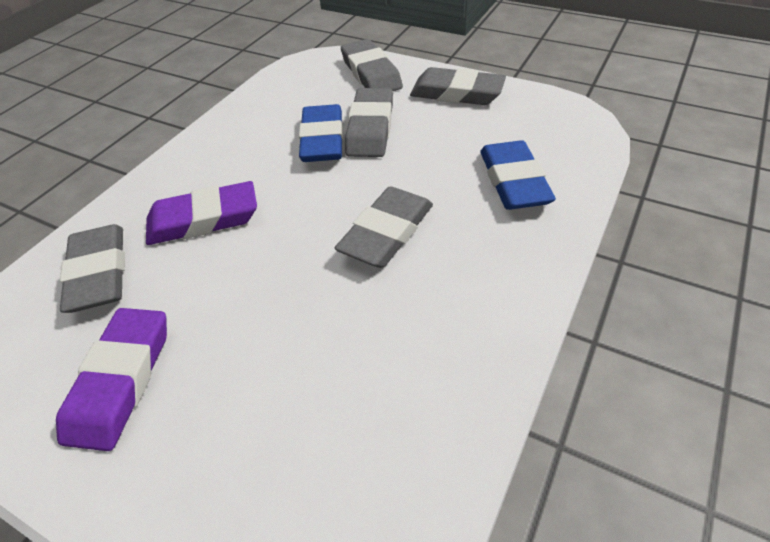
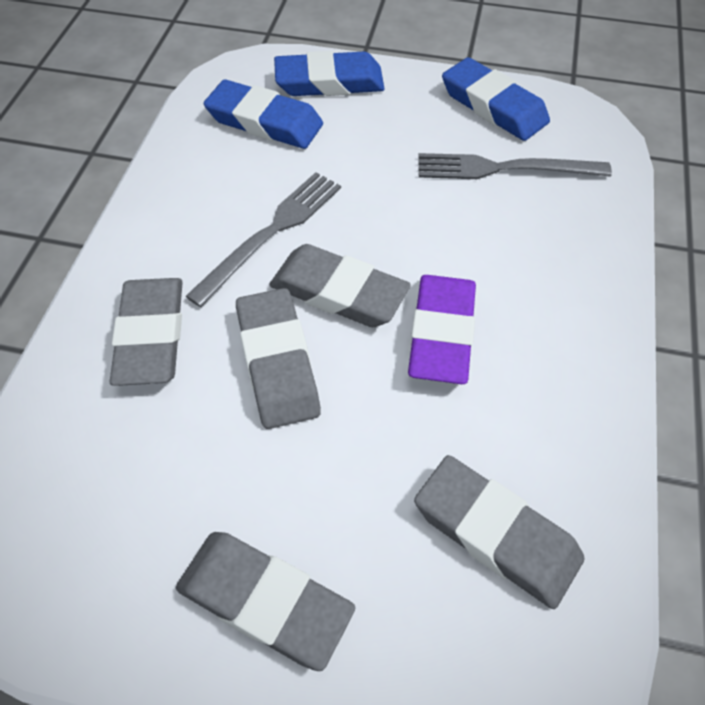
blue eraser: 2 -> 3
grey fork: 0 -> 2
purple eraser: 2 -> 1

